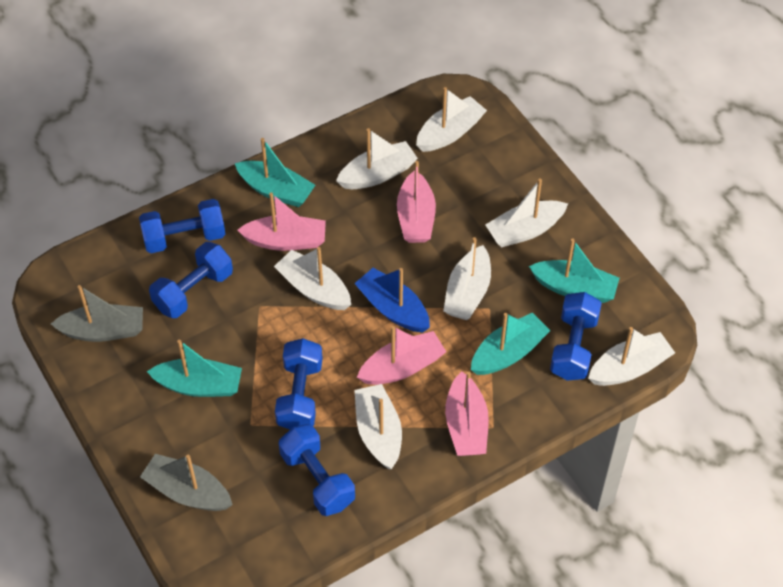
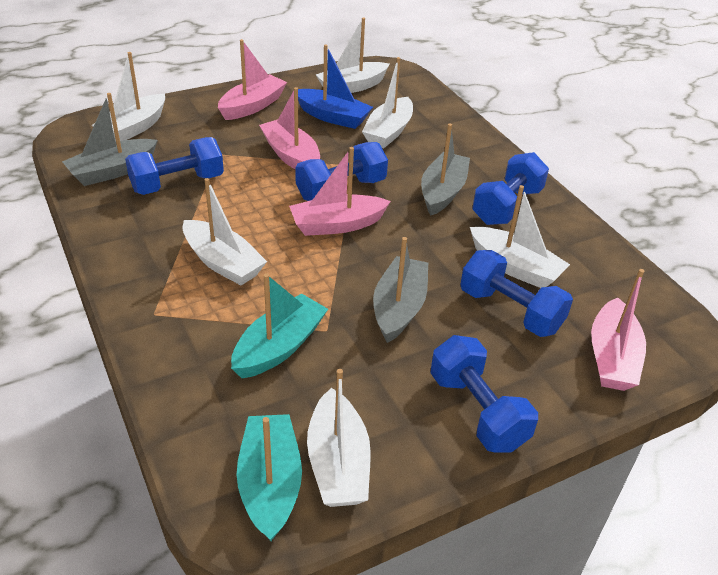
grey boat: 2 -> 3
turquoise boat: 4 -> 2
white boat: 7 -> 6

